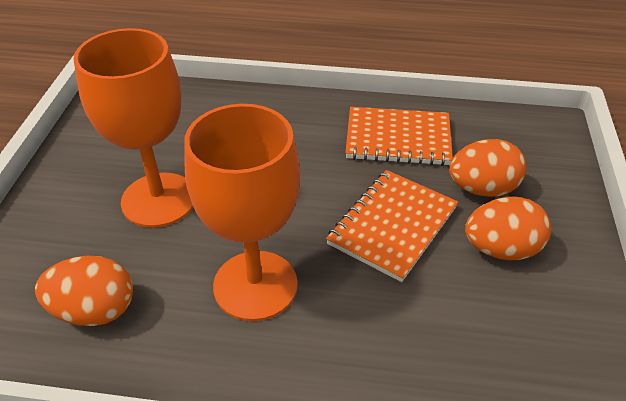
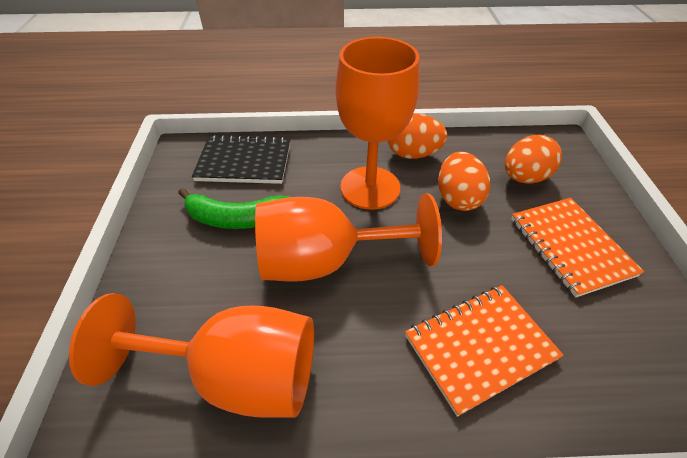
black notebook: 0 -> 1
green banana: 0 -> 1
orange goblet: 2 -> 3

